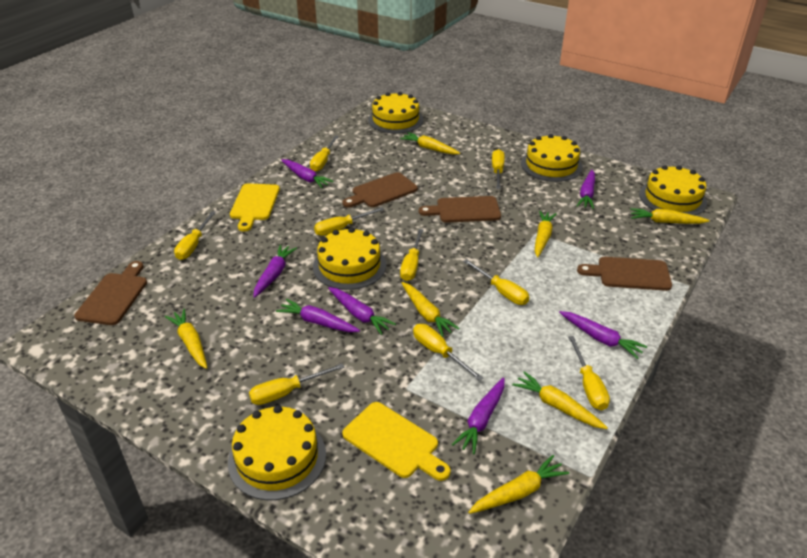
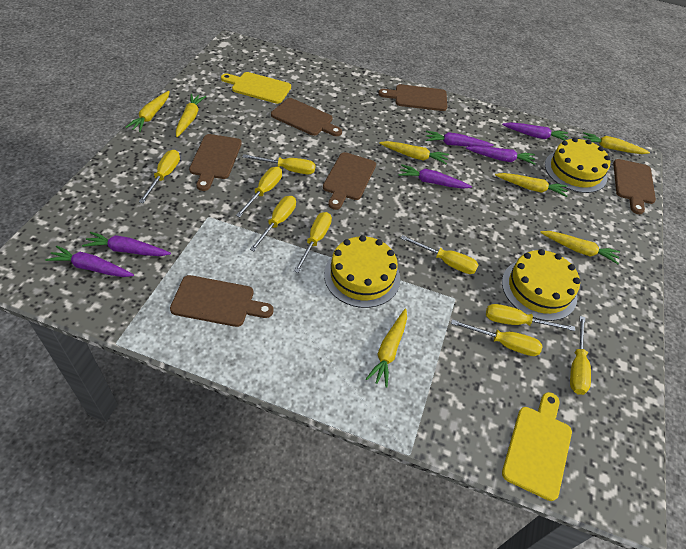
brown cutting board: 4 -> 6
purple carrot: 7 -> 6
yellow cake: 5 -> 3

